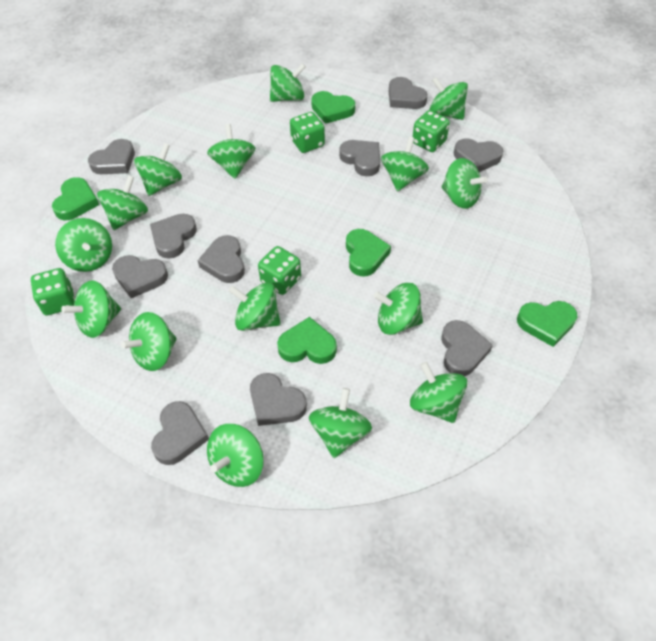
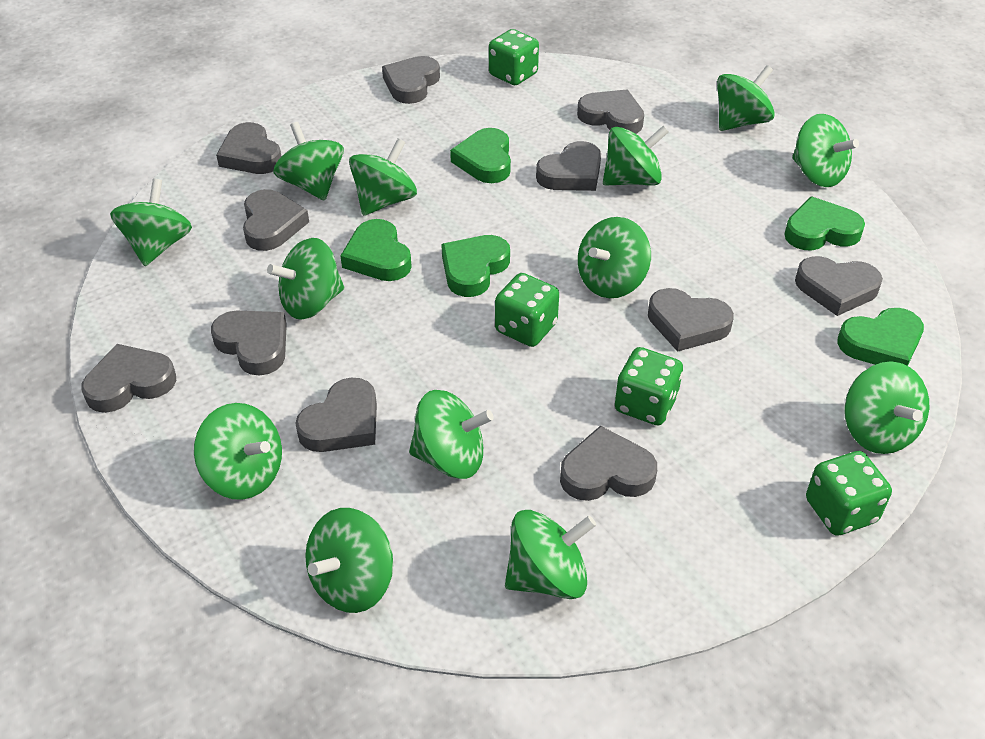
green spinning top: 15 -> 13
grey heart: 10 -> 11

